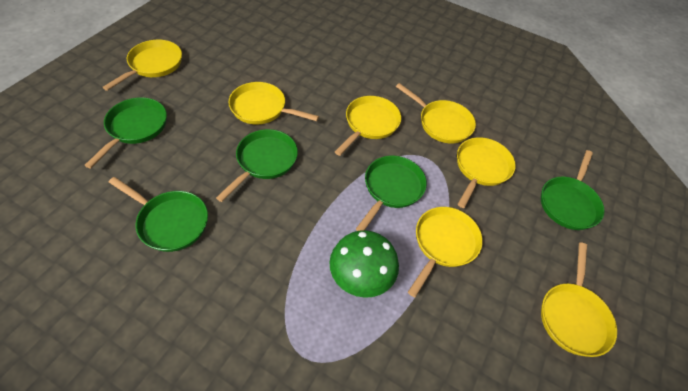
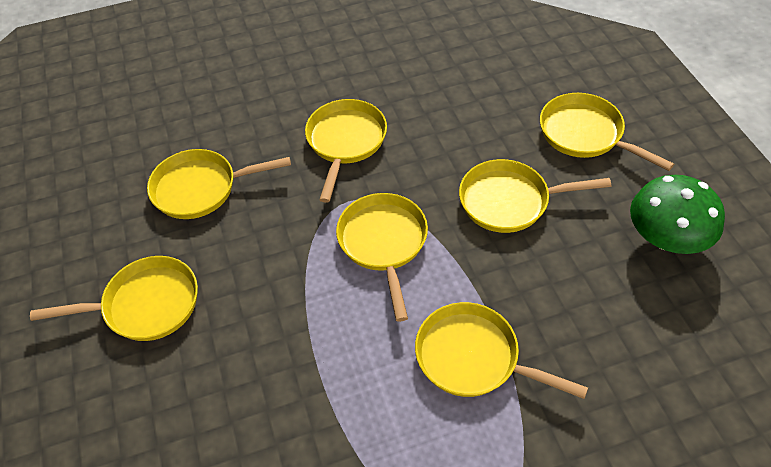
green pan: 5 -> 0

